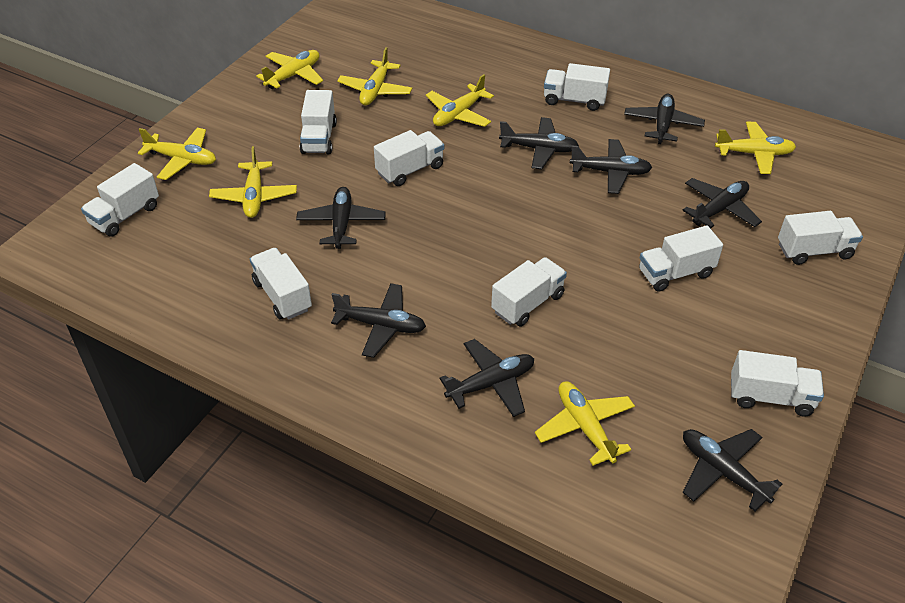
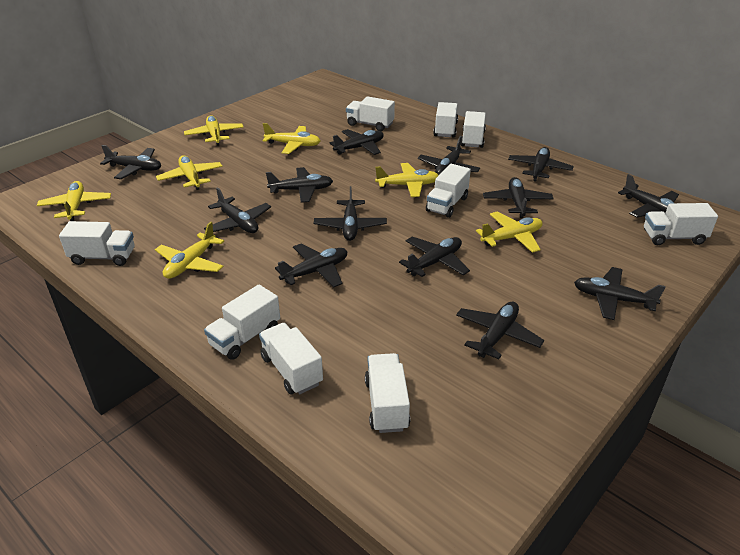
black plane: 8 -> 13

